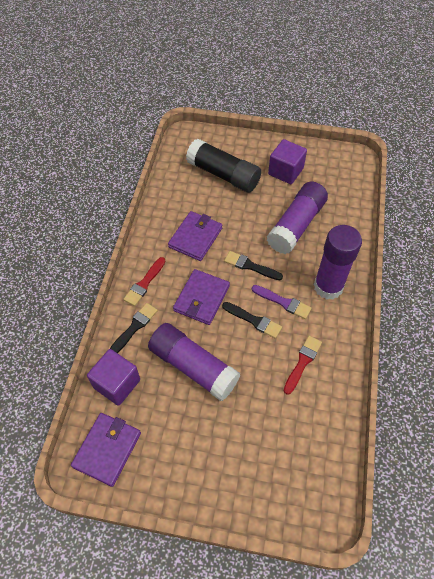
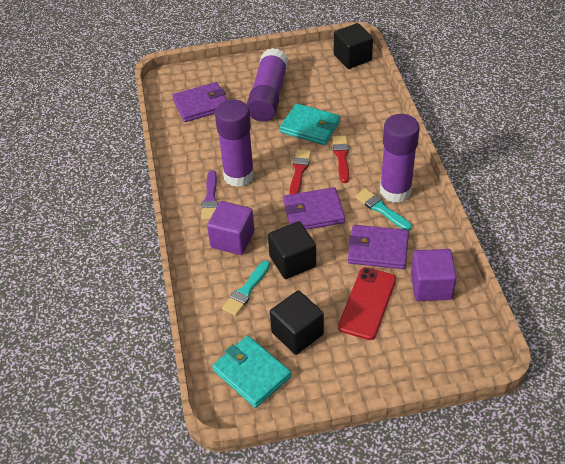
black brush: 3 -> 0
black cube: 0 -> 3
black glue stick: 1 -> 0
red phone: 0 -> 1
turquoise brush: 0 -> 2
turquoise wallet: 0 -> 2

